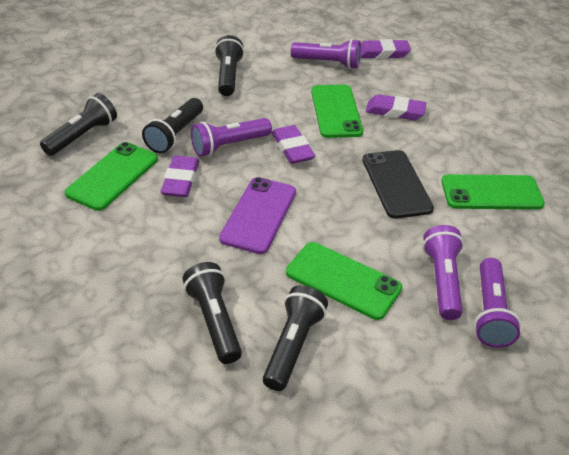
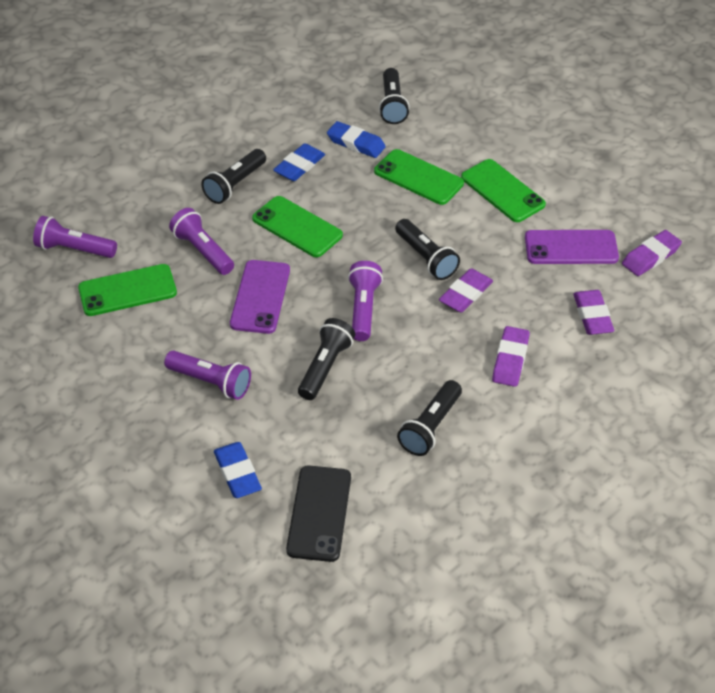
blue eraser: 0 -> 3
purple phone: 1 -> 2

